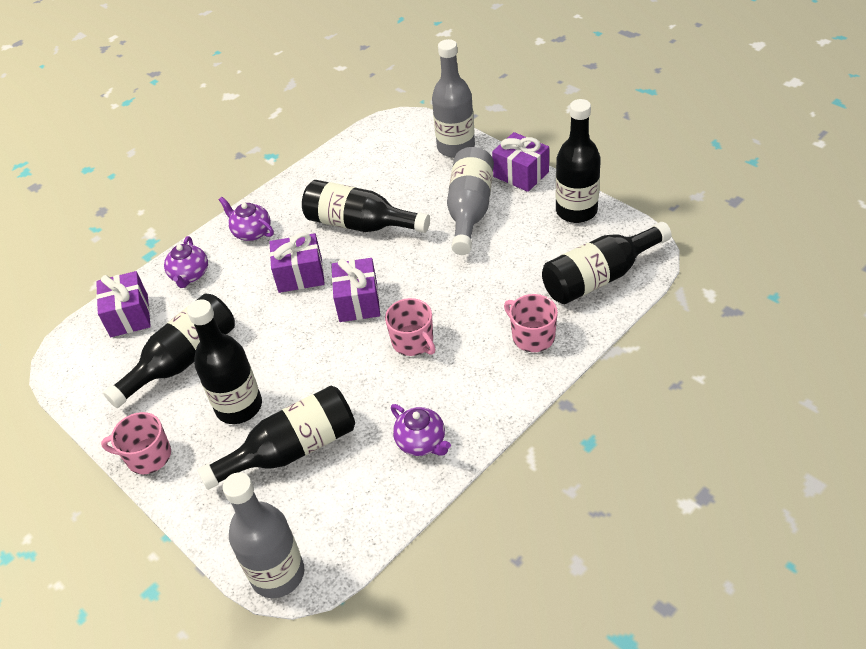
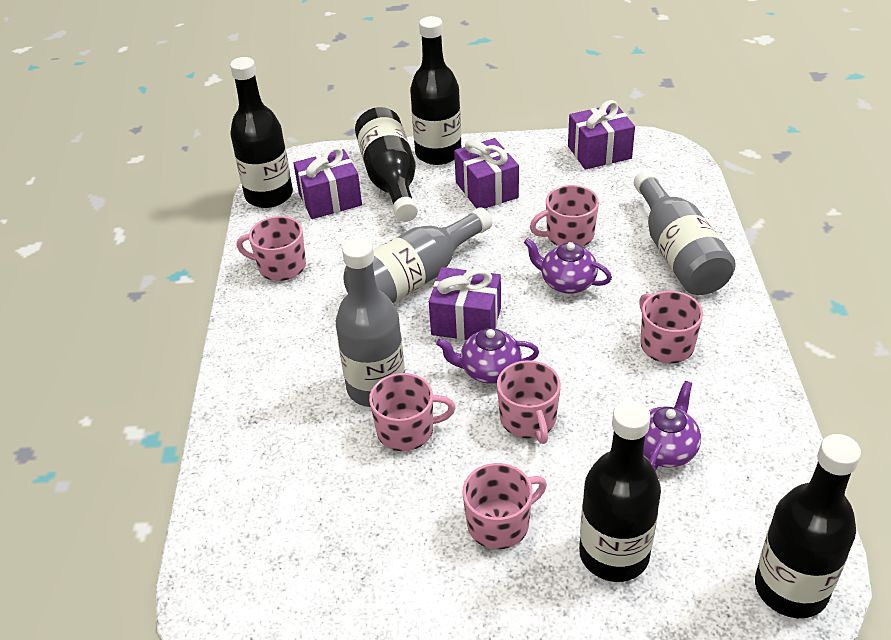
black bottle: 6 -> 5
pink mug: 3 -> 6

